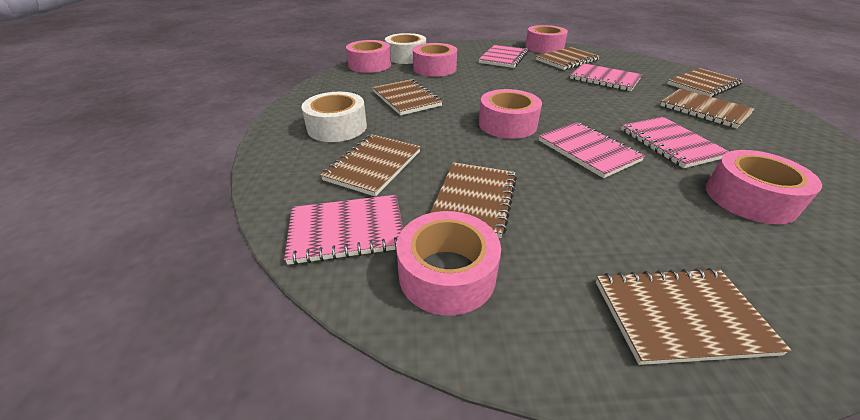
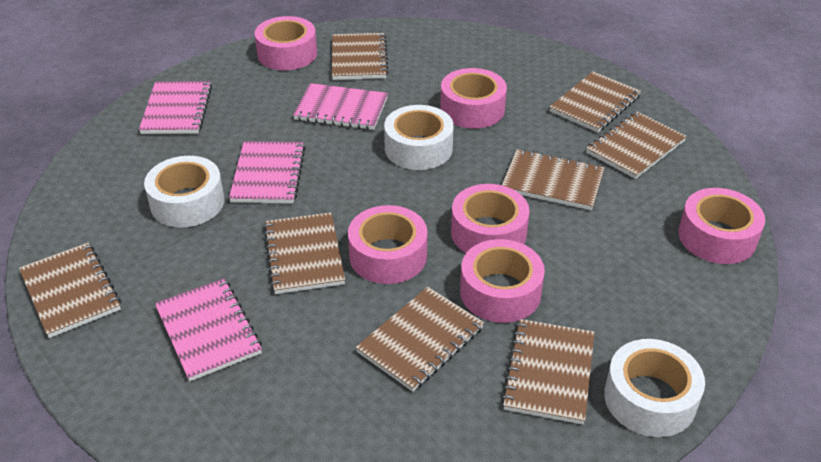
brown notebook: 7 -> 8
pink notebook: 5 -> 4
white tape: 2 -> 3

